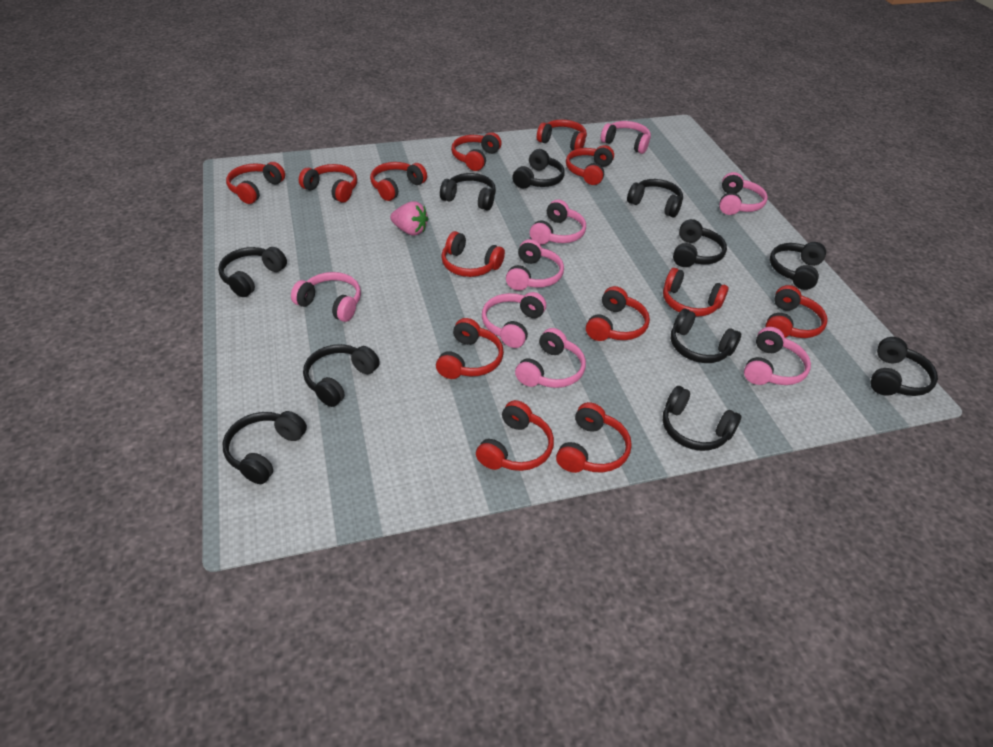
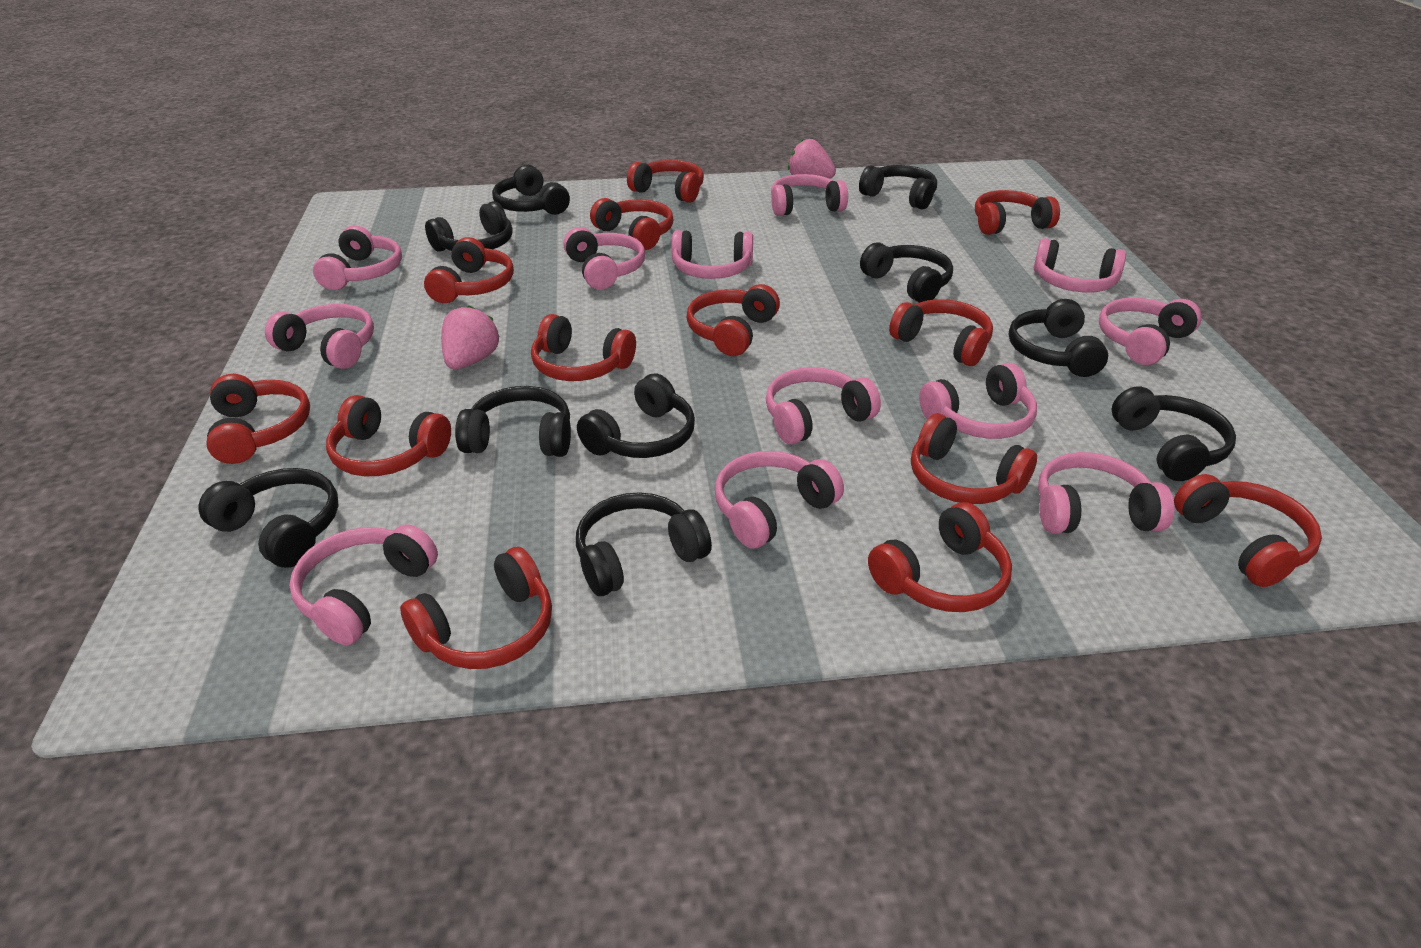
black headphones: 11 -> 10
pink headphones: 8 -> 12
pink strawberry: 1 -> 2

